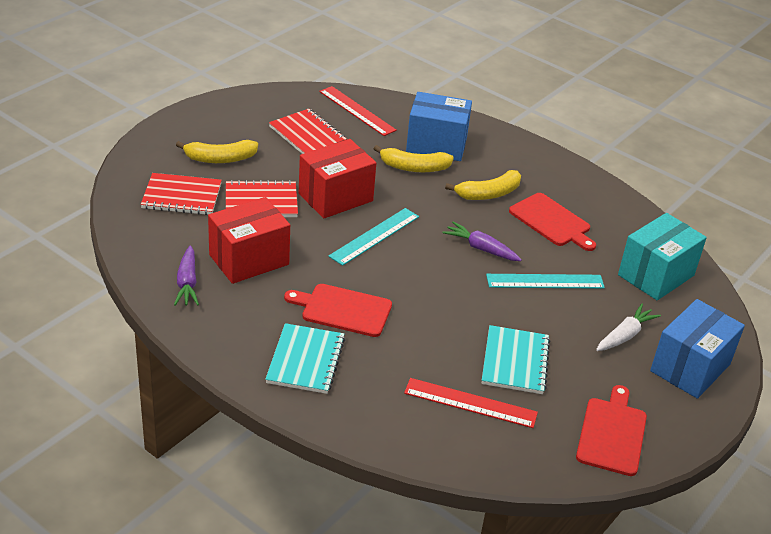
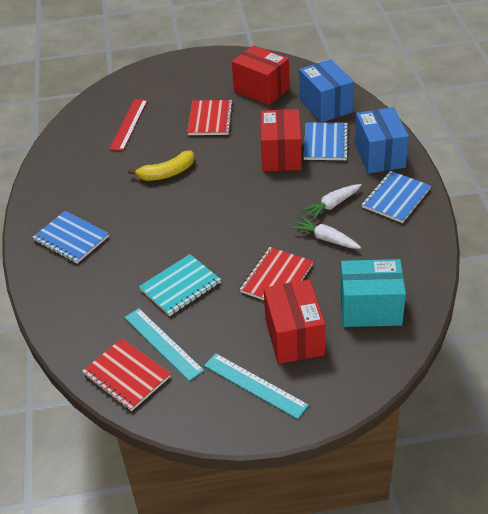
blue notebook: 0 -> 3
purple carrot: 2 -> 0
red box: 2 -> 3
red cutting board: 3 -> 0
red ruler: 2 -> 1
turquoise notebook: 2 -> 1
white carrot: 1 -> 2
yellow banana: 3 -> 1

